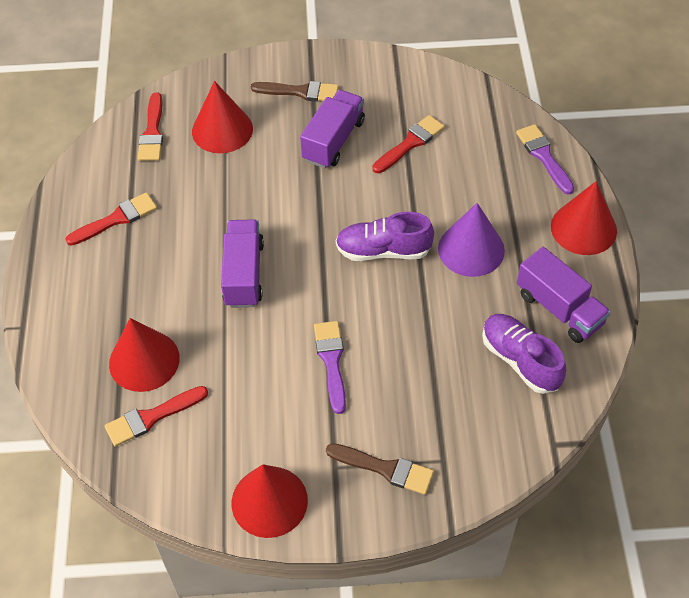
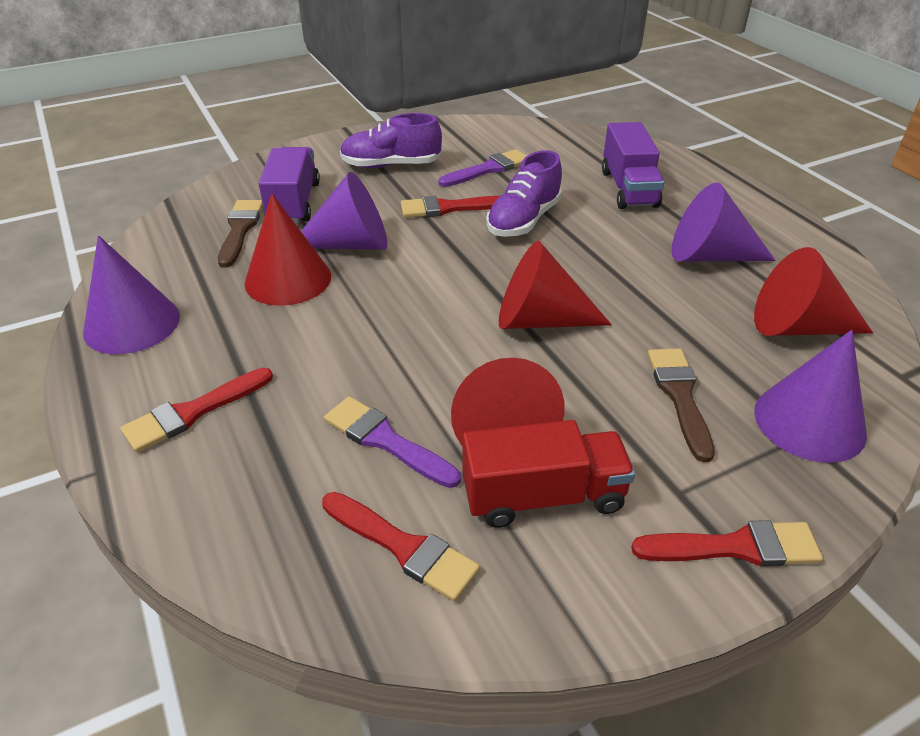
purple cone: 1 -> 4
purple truck: 3 -> 2
red truck: 0 -> 1

